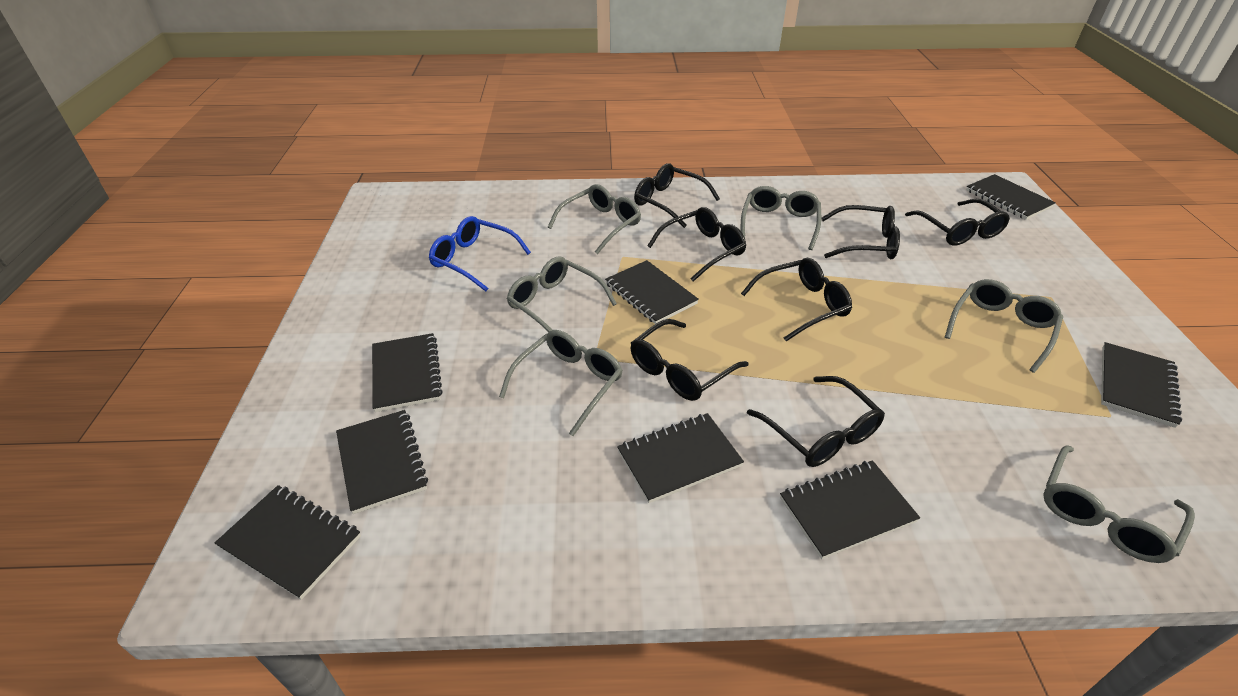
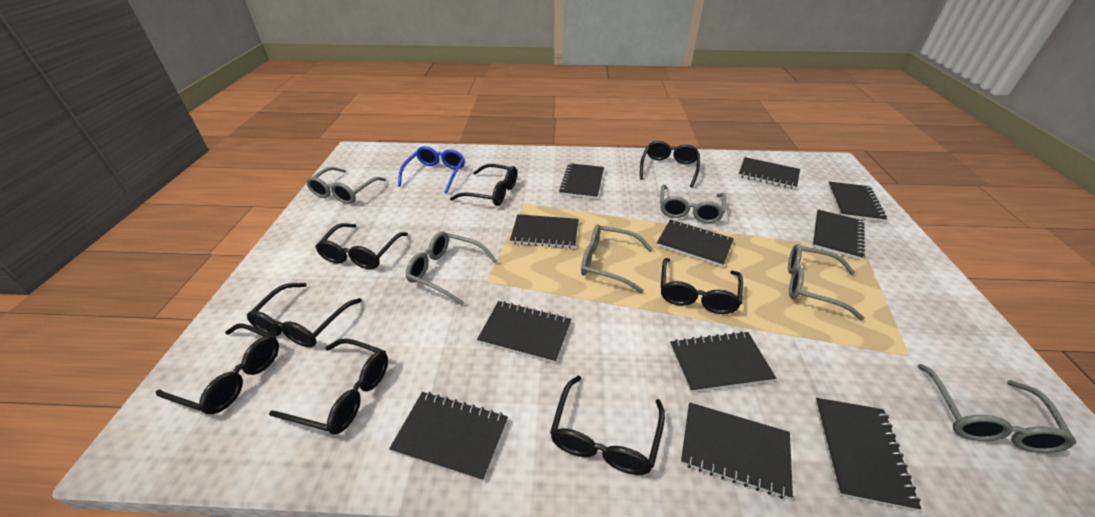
black glasses: 7 -> 8
black notebook: 8 -> 11

